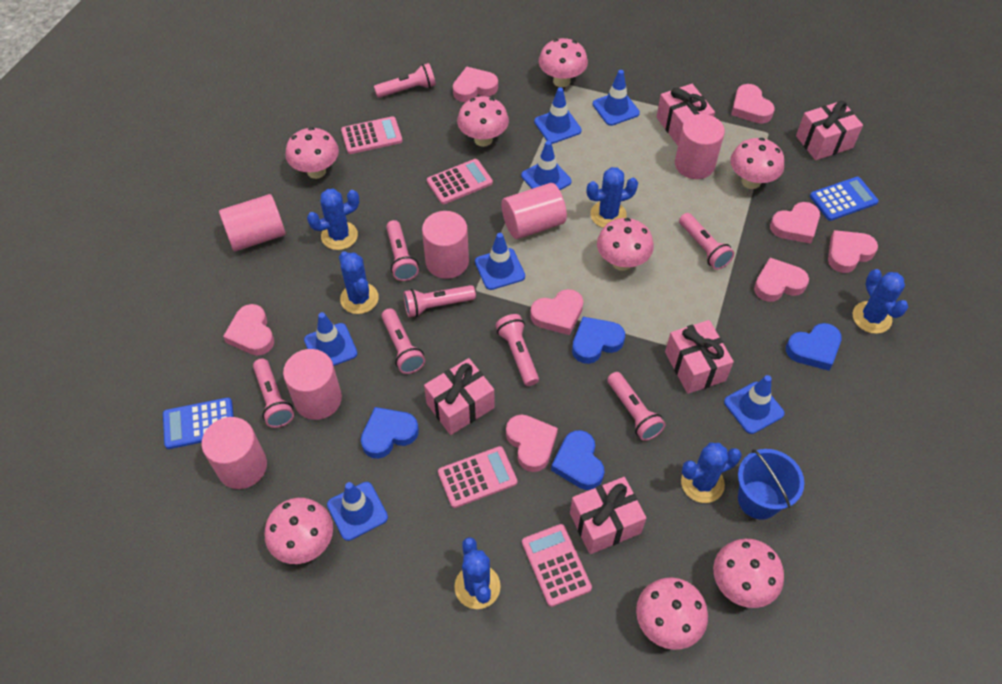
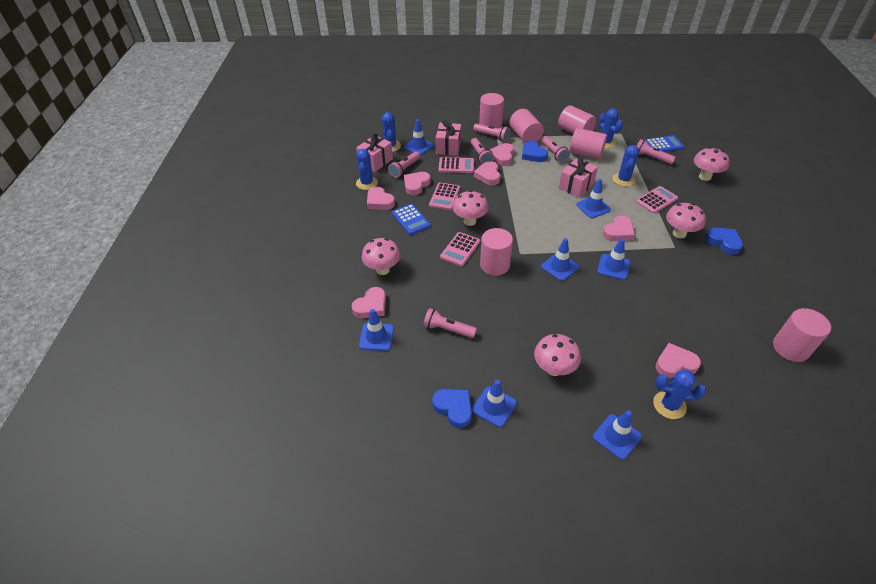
blue bucket: 1 -> 0
blue cactus: 6 -> 5
blue heart: 4 -> 3
pink flashlight: 8 -> 6
pink gift: 5 -> 3
pink heart: 8 -> 7
pink mushroom: 8 -> 5

